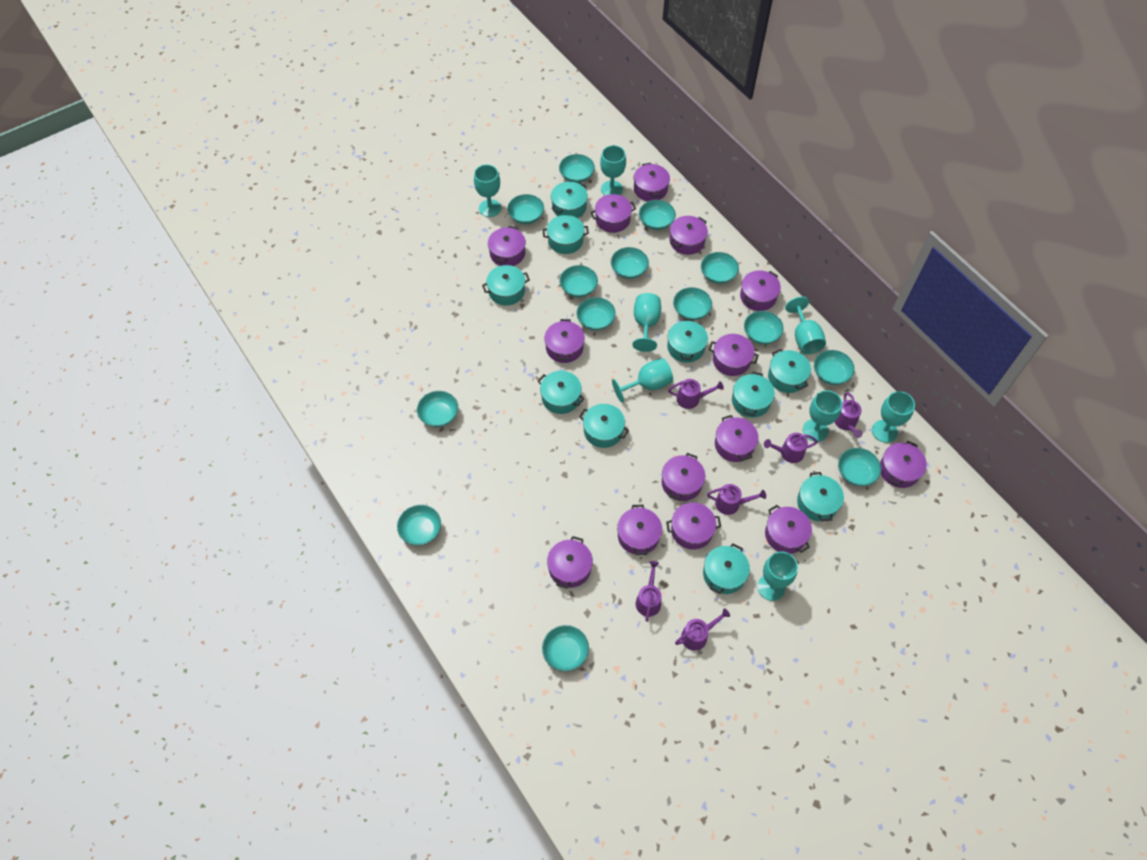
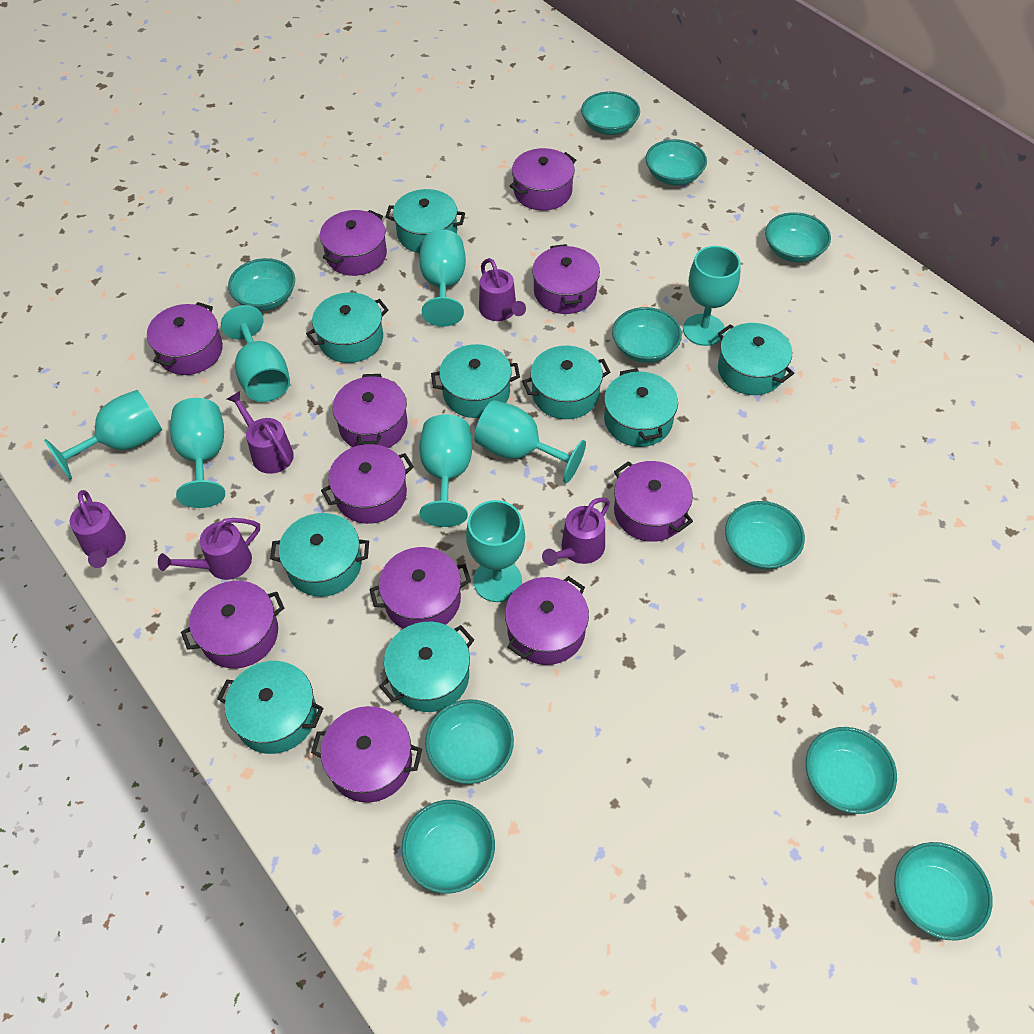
purple pot: 14 -> 11
purple watering can: 6 -> 5
turquoise bowl: 14 -> 10
turquoise pot: 10 -> 9

